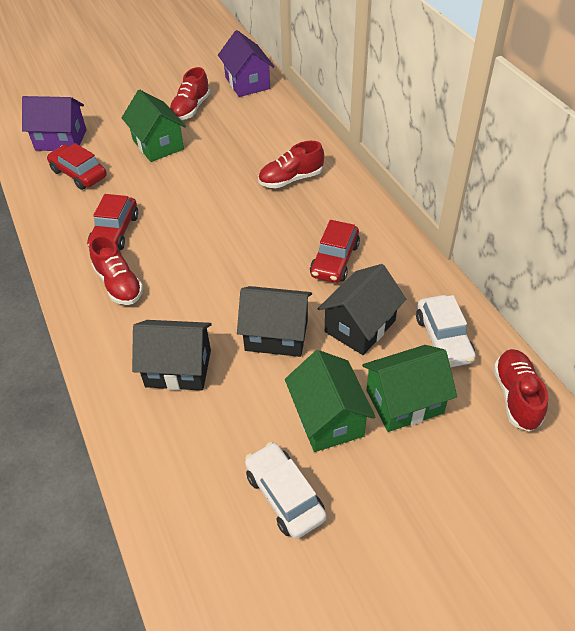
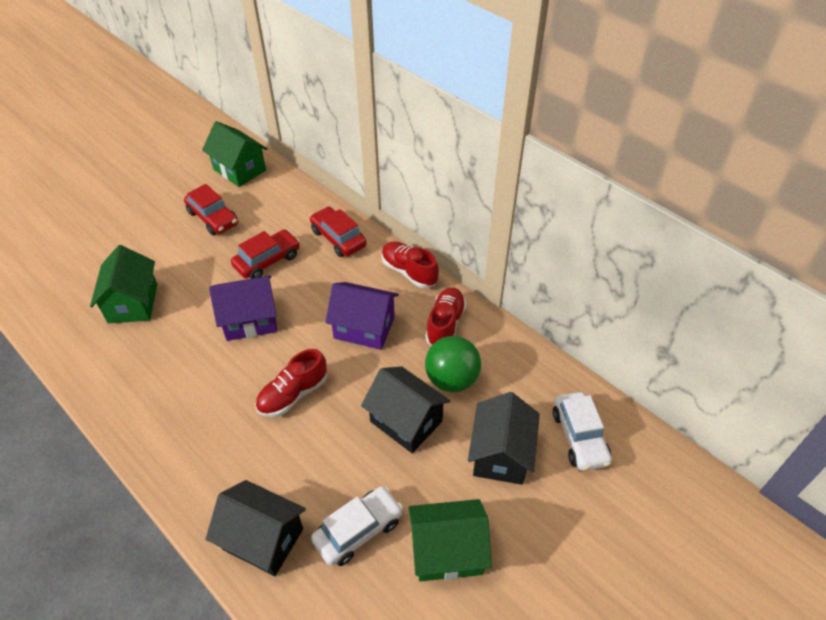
green ball: 0 -> 1
red shoe: 4 -> 3

